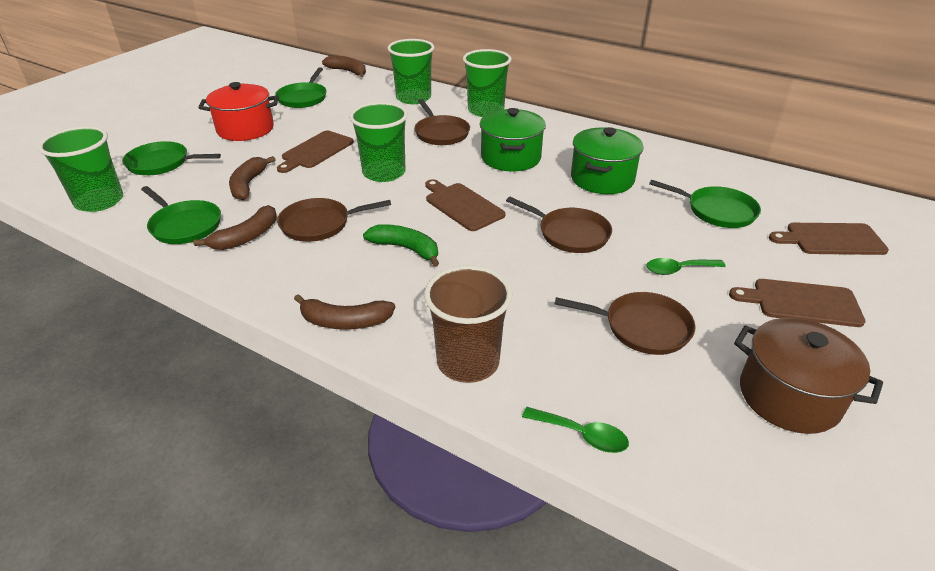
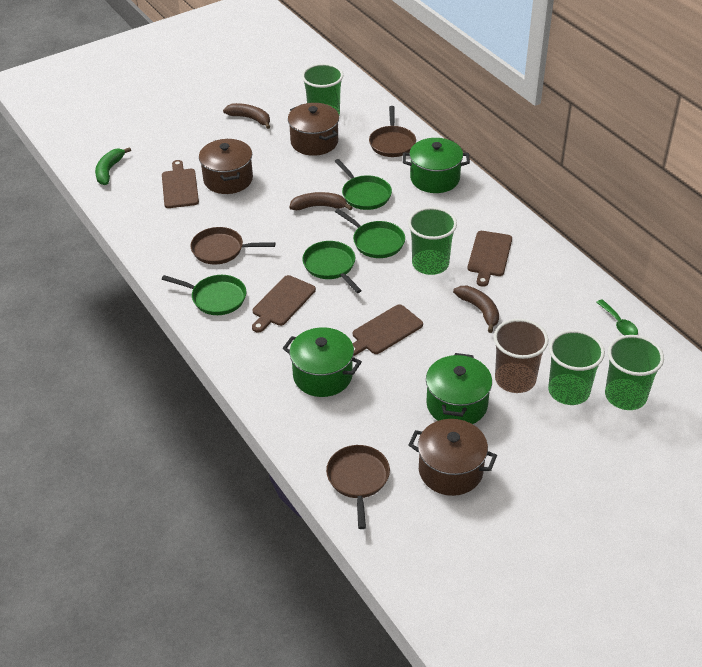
brown banana: 4 -> 3
brown pan: 4 -> 3
brown pot: 1 -> 3
green pot: 2 -> 3
green spoon: 2 -> 1
red pot: 1 -> 0

